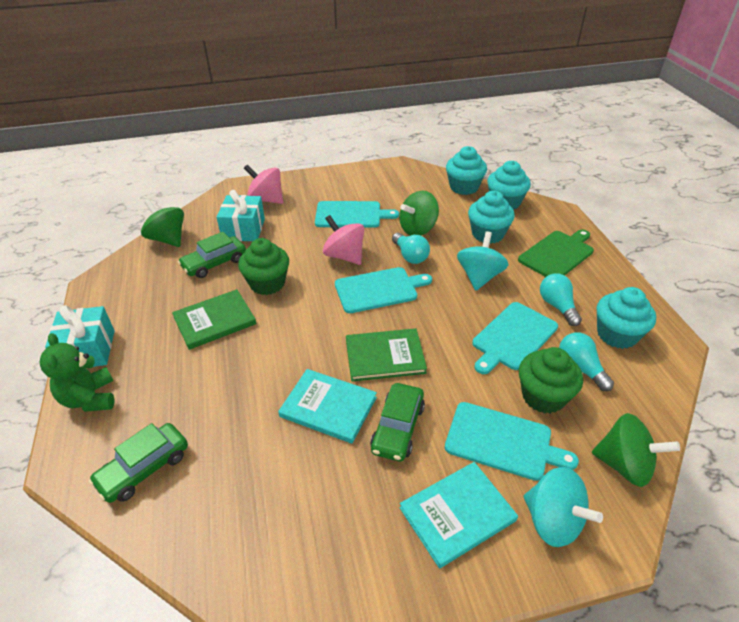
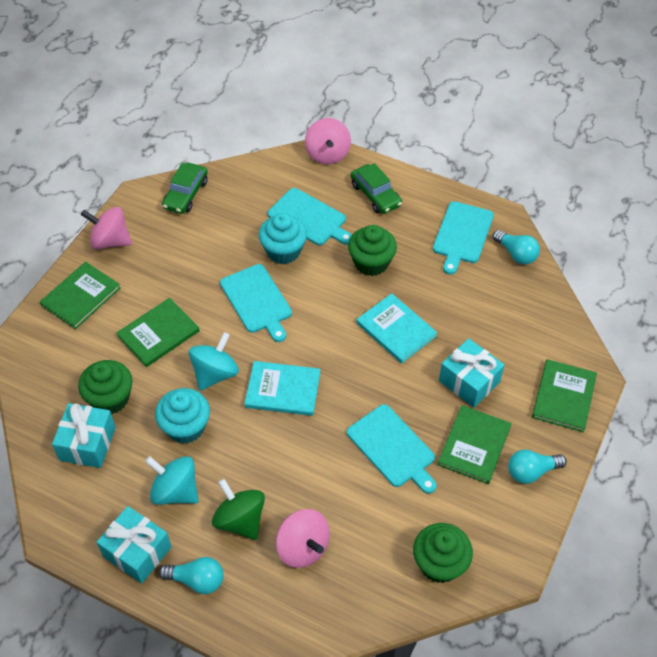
green book: 2 -> 4
green car: 3 -> 2
green cupcake: 2 -> 3
green cutting board: 1 -> 0
green spinning top: 3 -> 1
green teddy bear: 1 -> 0
pink spinning top: 2 -> 3
turquoise cupcake: 4 -> 2
turquoise gift: 2 -> 3

